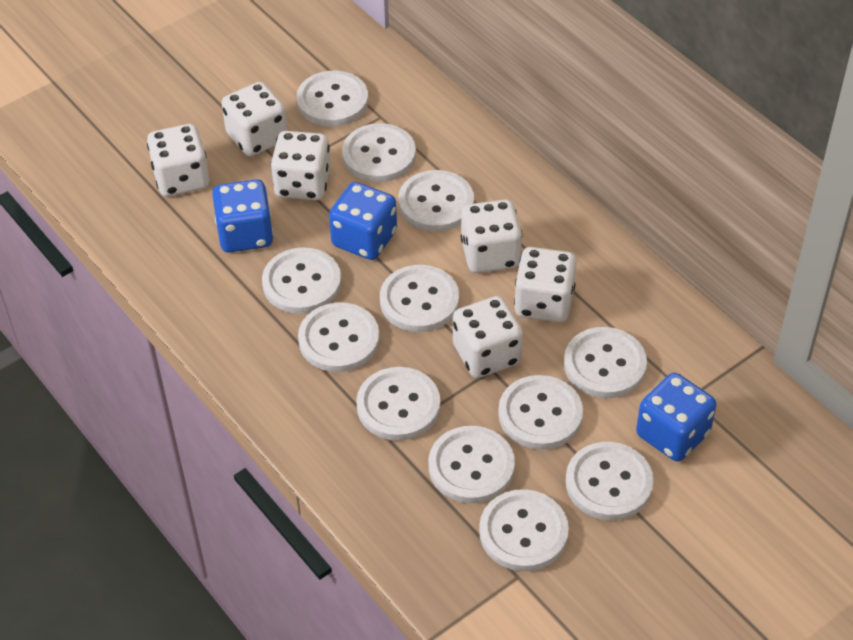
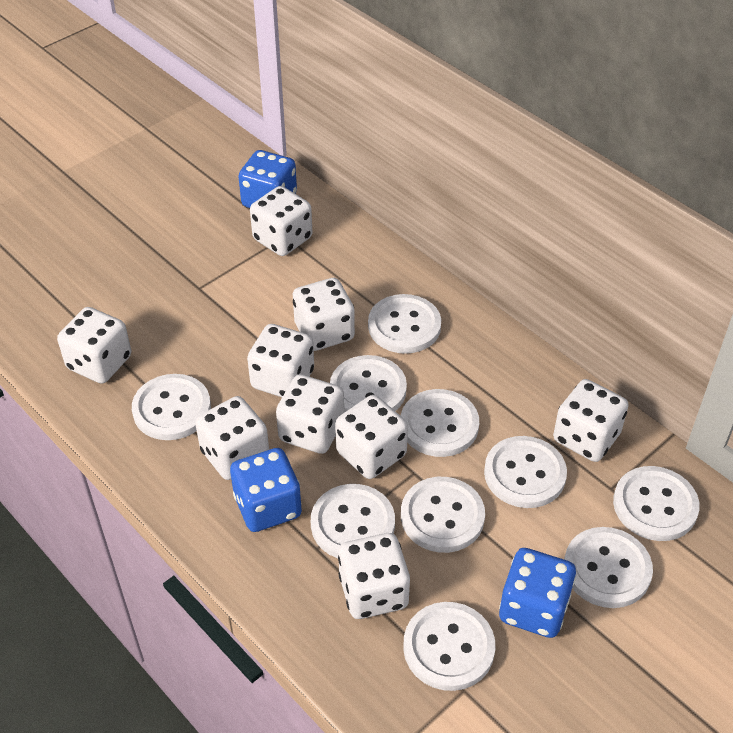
white button: 12 -> 10
white dice: 6 -> 9

